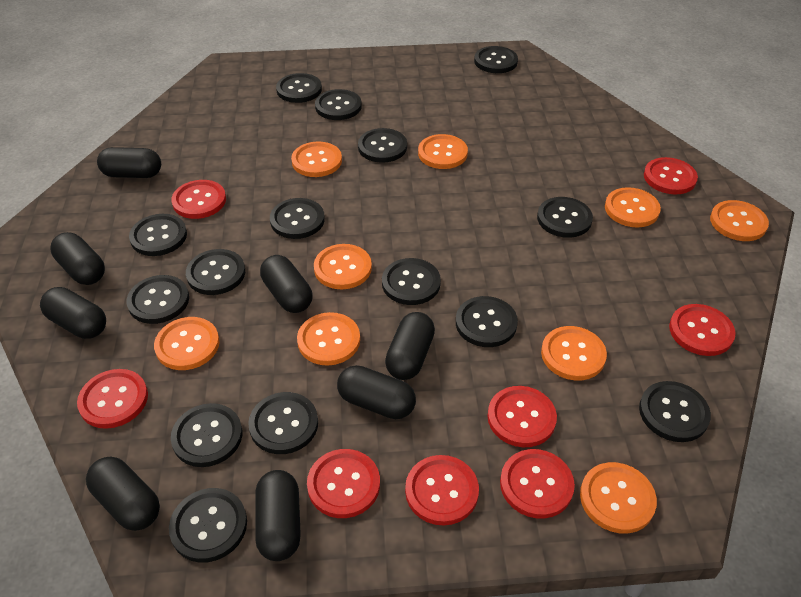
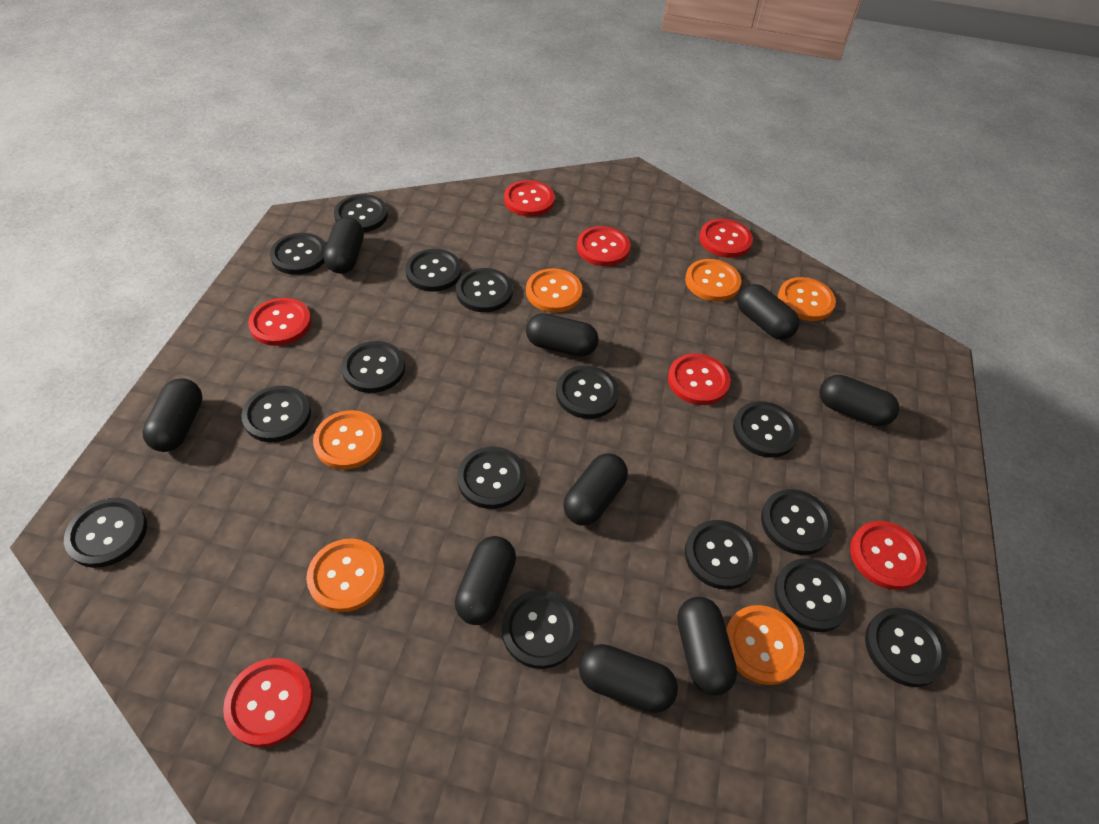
black capsule: 8 -> 9
orange button: 9 -> 6
red button: 8 -> 7

